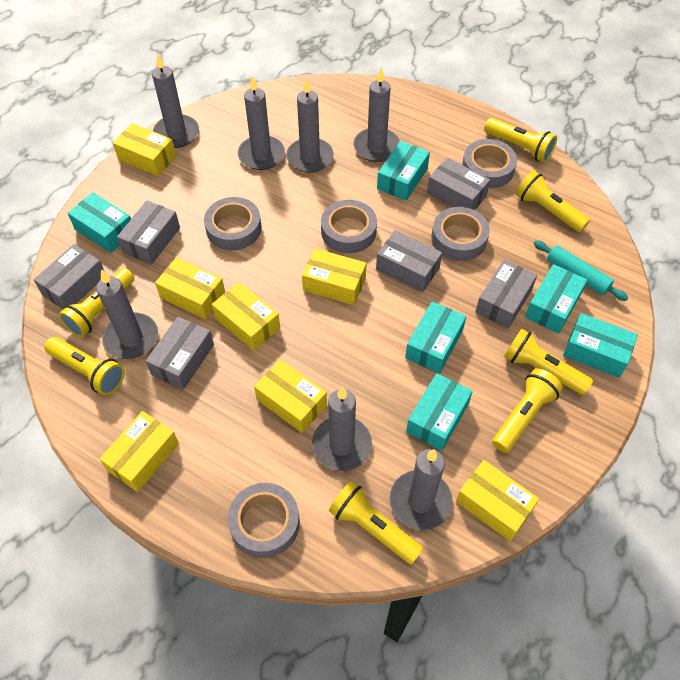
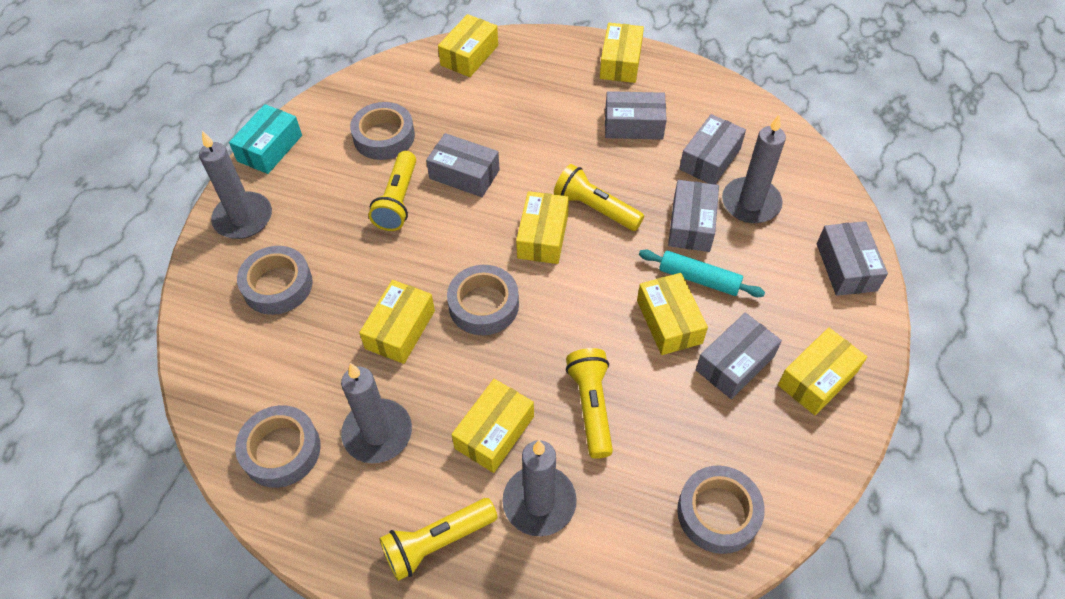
grey candle: 7 -> 4
turquoise box: 6 -> 1
yellow flashlight: 7 -> 4

